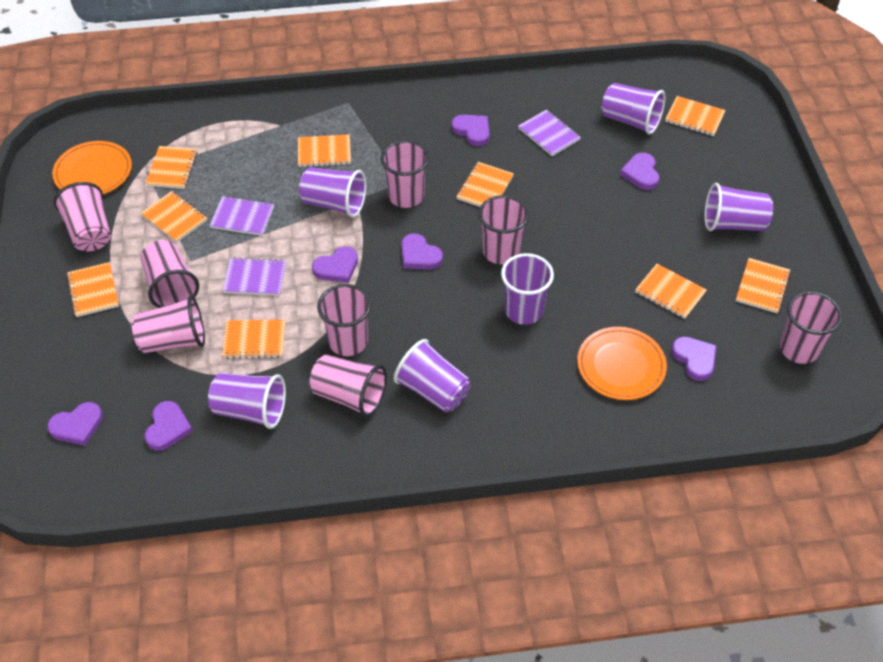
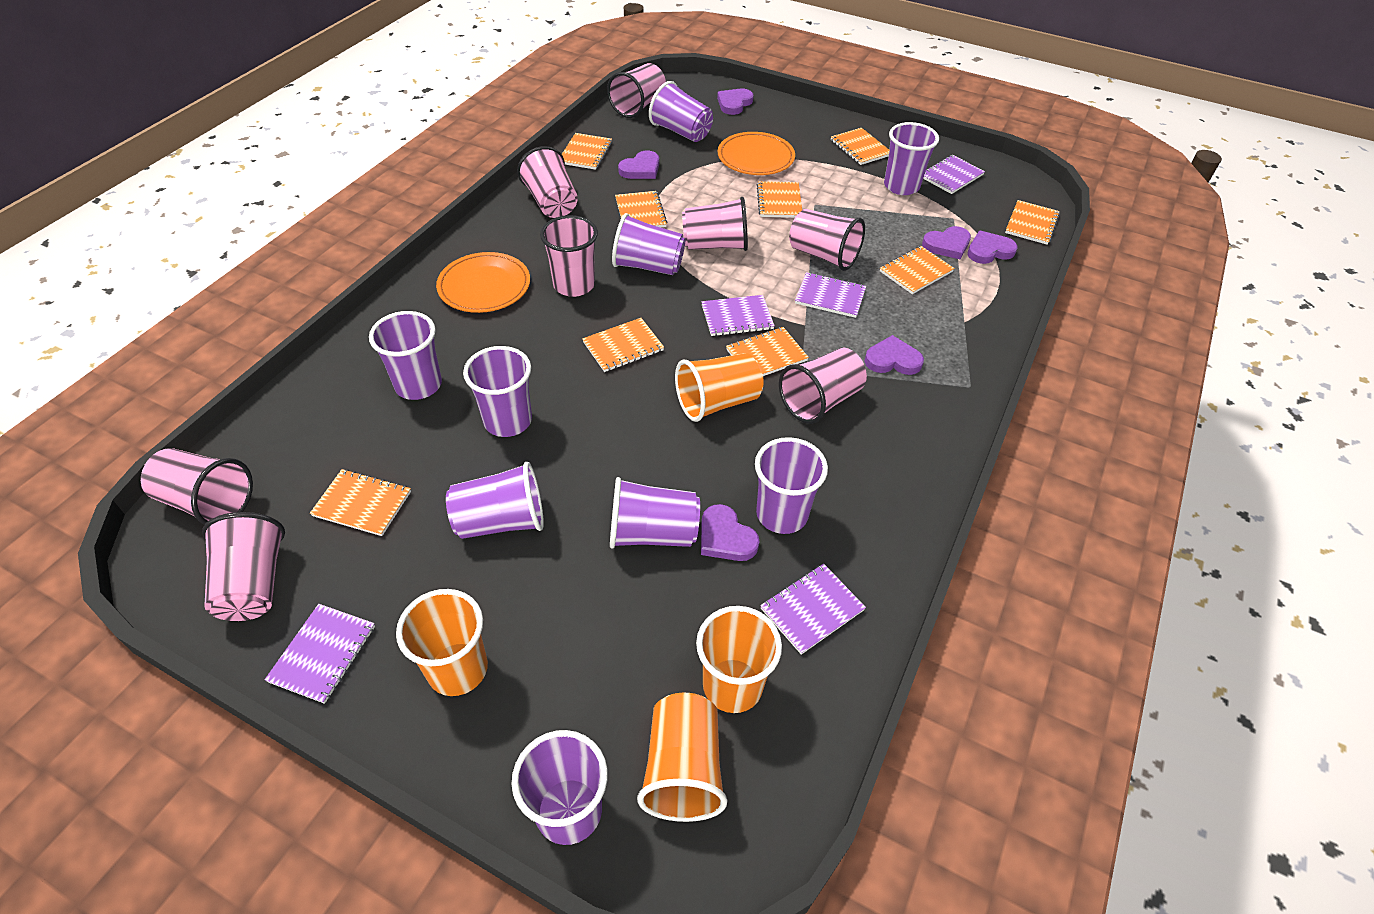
orange cup: 0 -> 4
purple cup: 6 -> 9
purple heart: 7 -> 6
purple notebook: 3 -> 5

